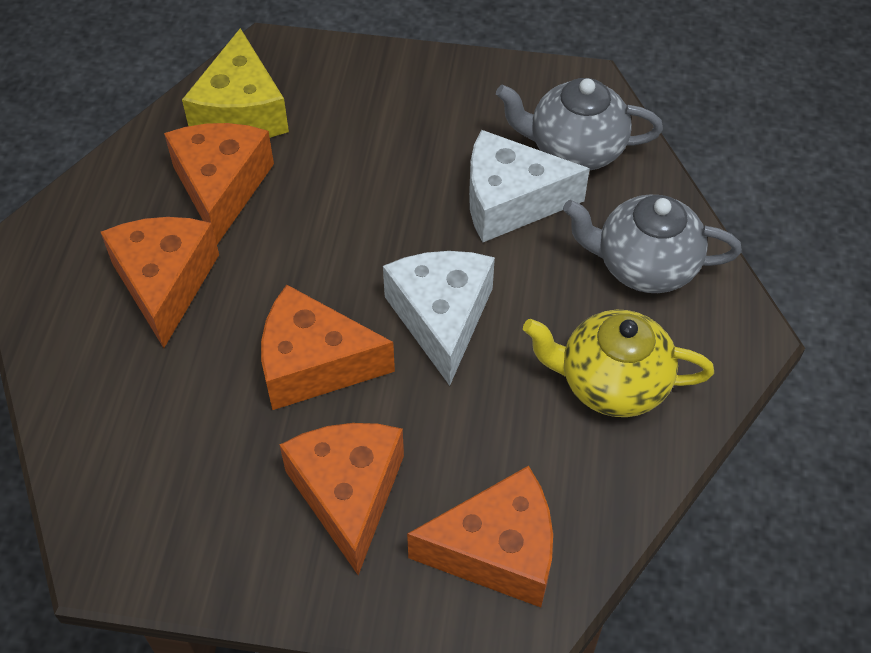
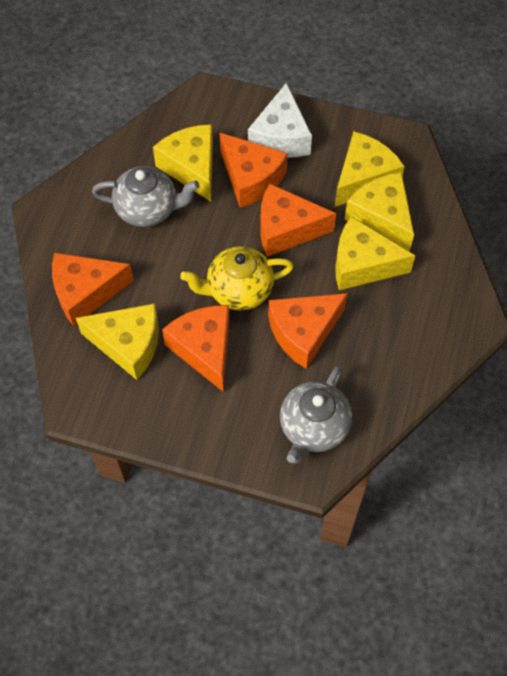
white cheese: 2 -> 1
yellow cheese: 1 -> 5

